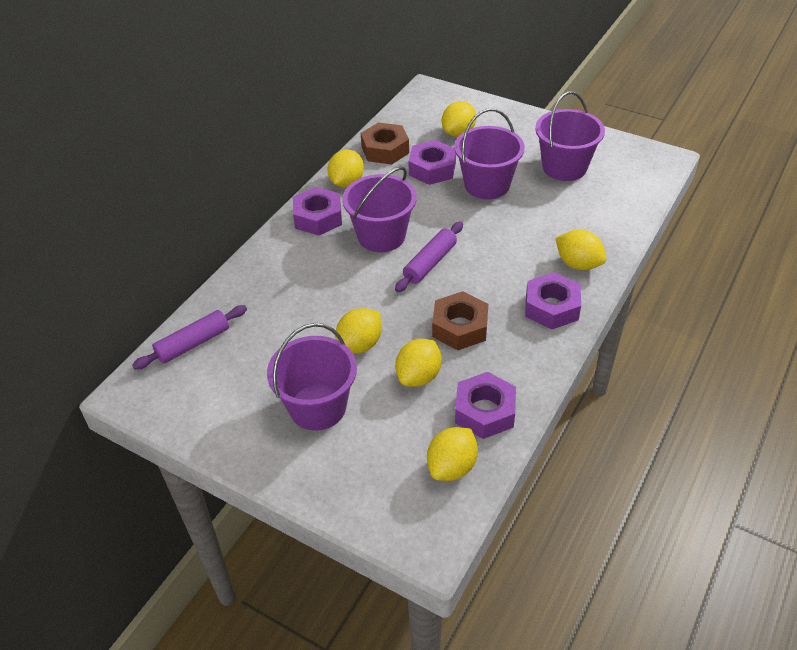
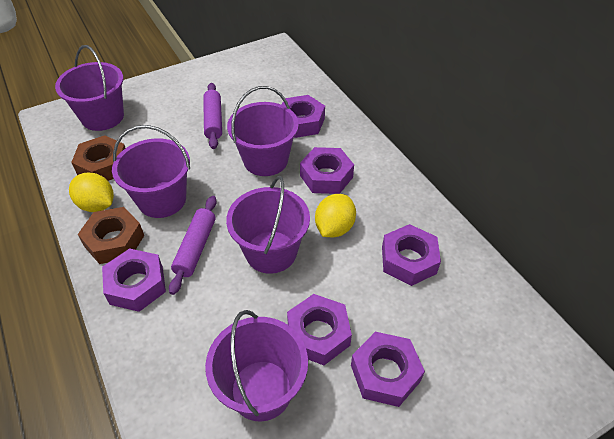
purple bucket: 4 -> 5
purple nut: 4 -> 6
yellow lemon: 6 -> 2

